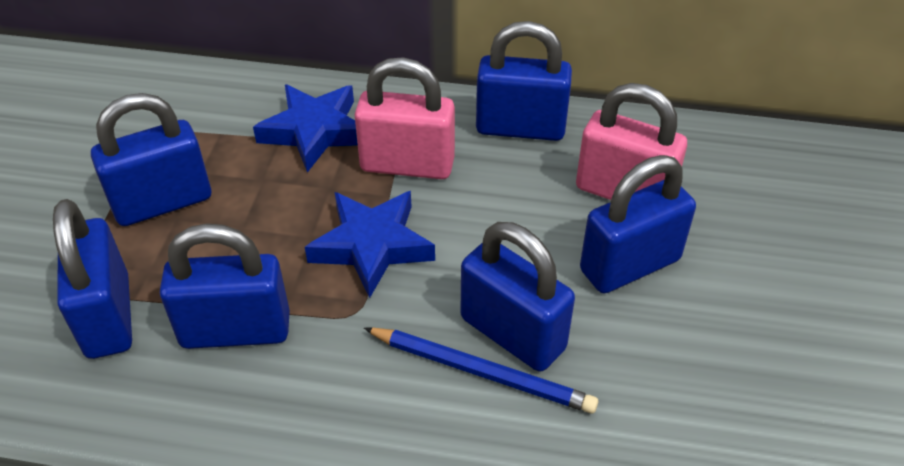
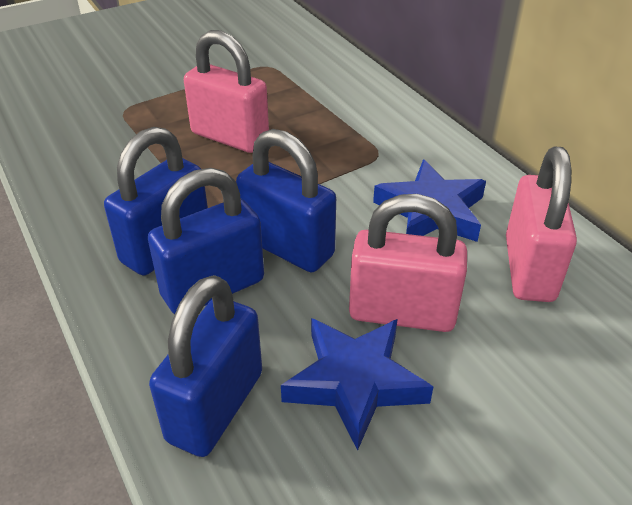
blue padlock: 6 -> 4
blue pencil: 1 -> 0
pink padlock: 2 -> 3

